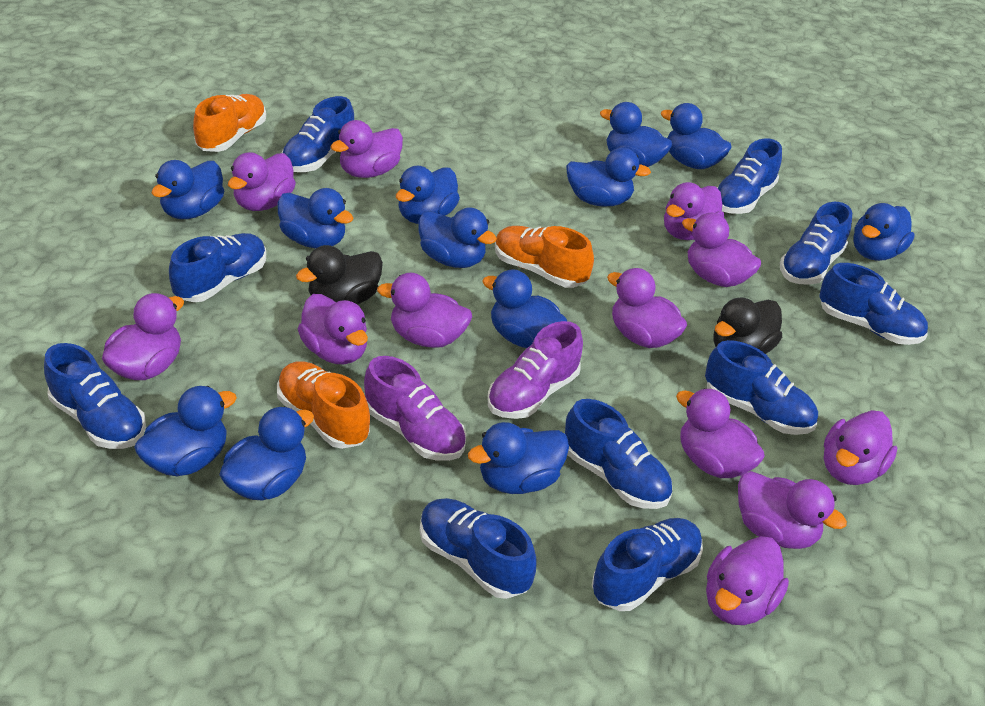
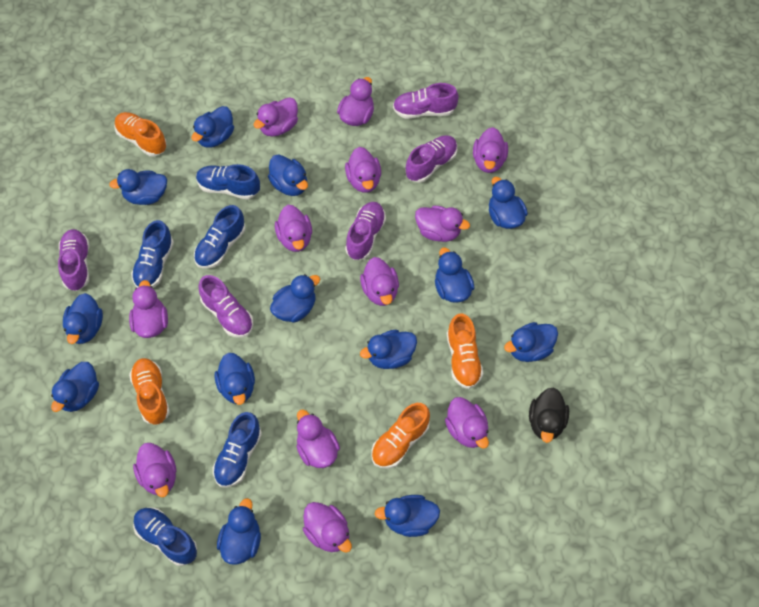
black duck: 2 -> 1
blue duck: 12 -> 13
blue shoe: 10 -> 5
orange shoe: 3 -> 4
purple shoe: 2 -> 5

